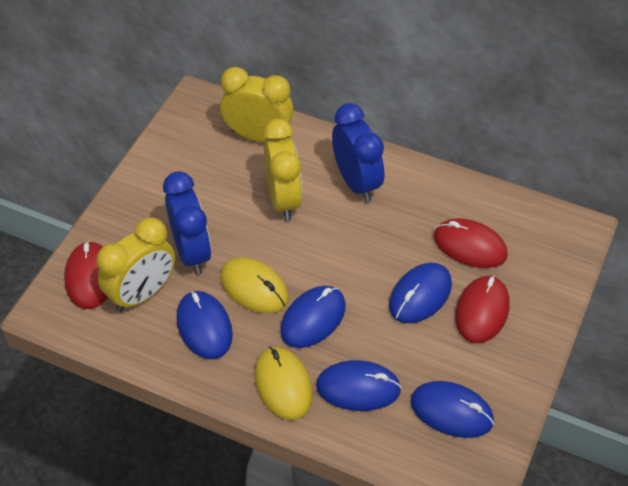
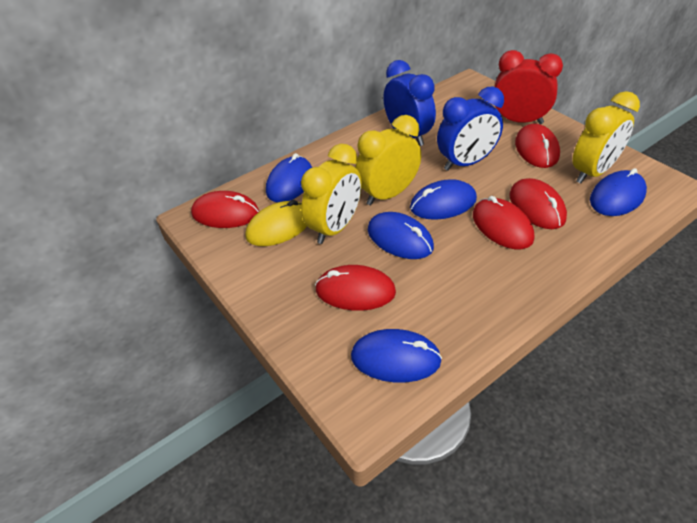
red clock: 0 -> 1
red mouse: 3 -> 5
yellow mouse: 2 -> 1

